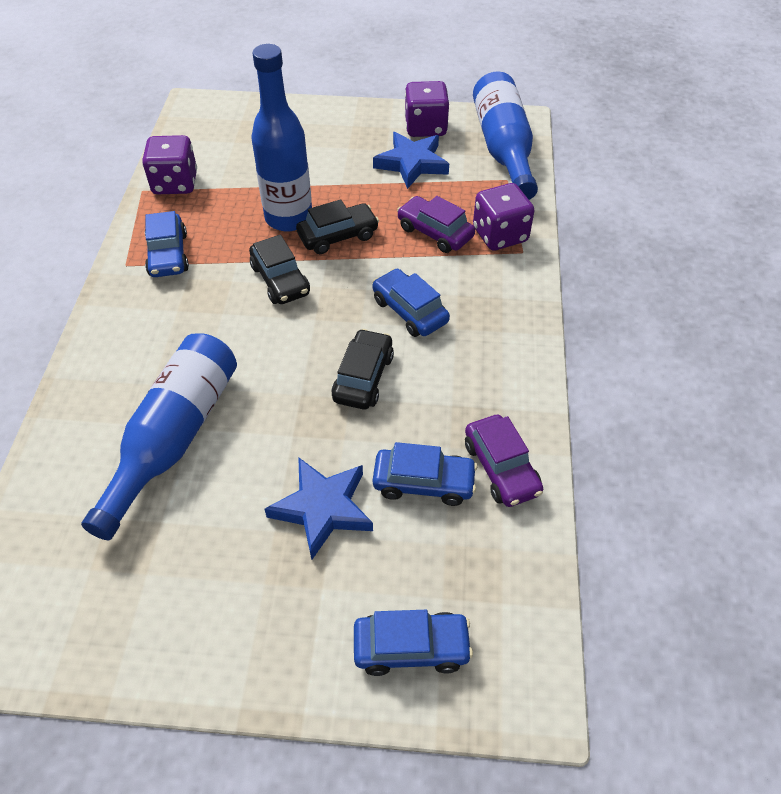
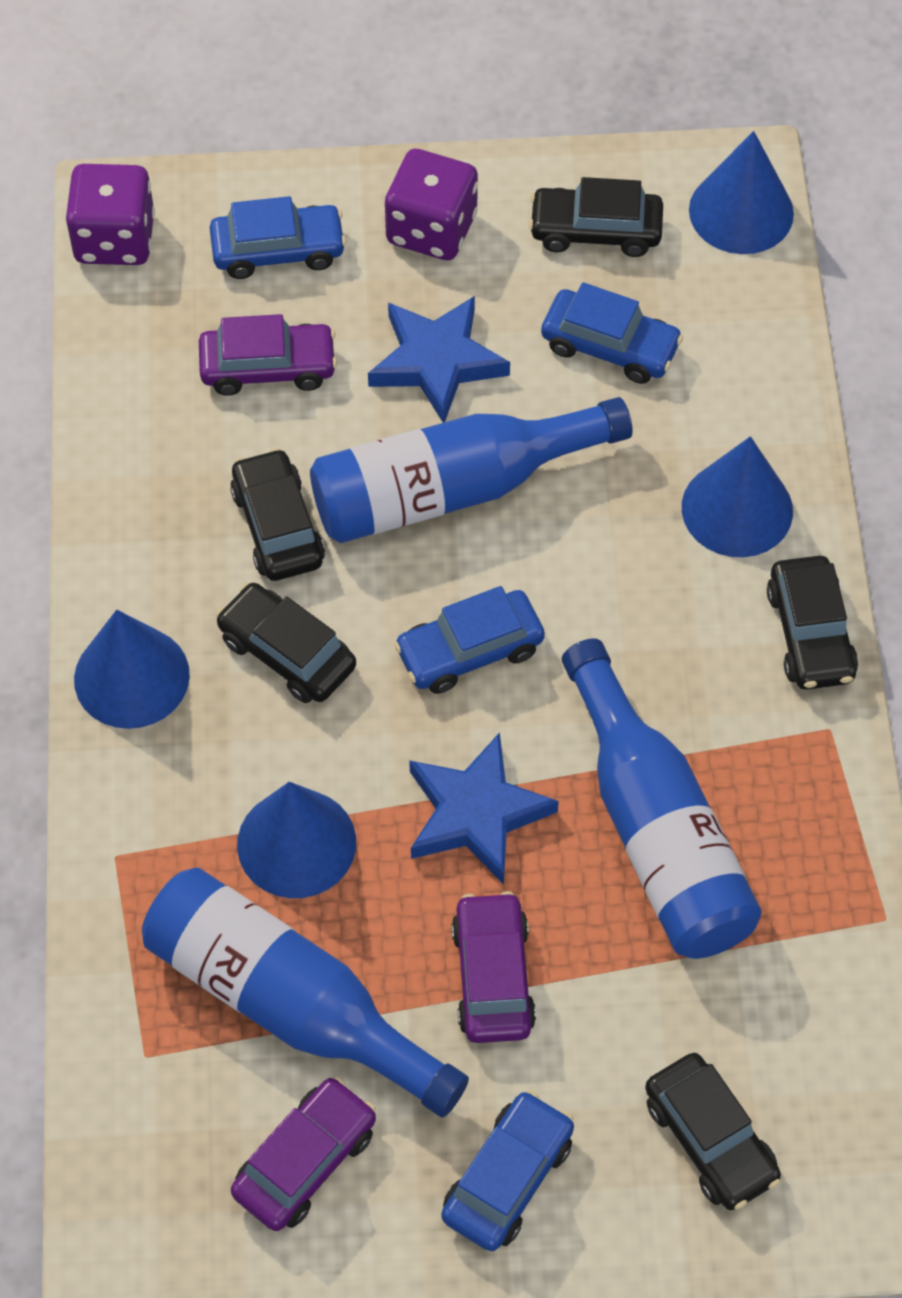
black car: 3 -> 5
blue cone: 0 -> 4
purple car: 2 -> 3
purple dice: 3 -> 2

